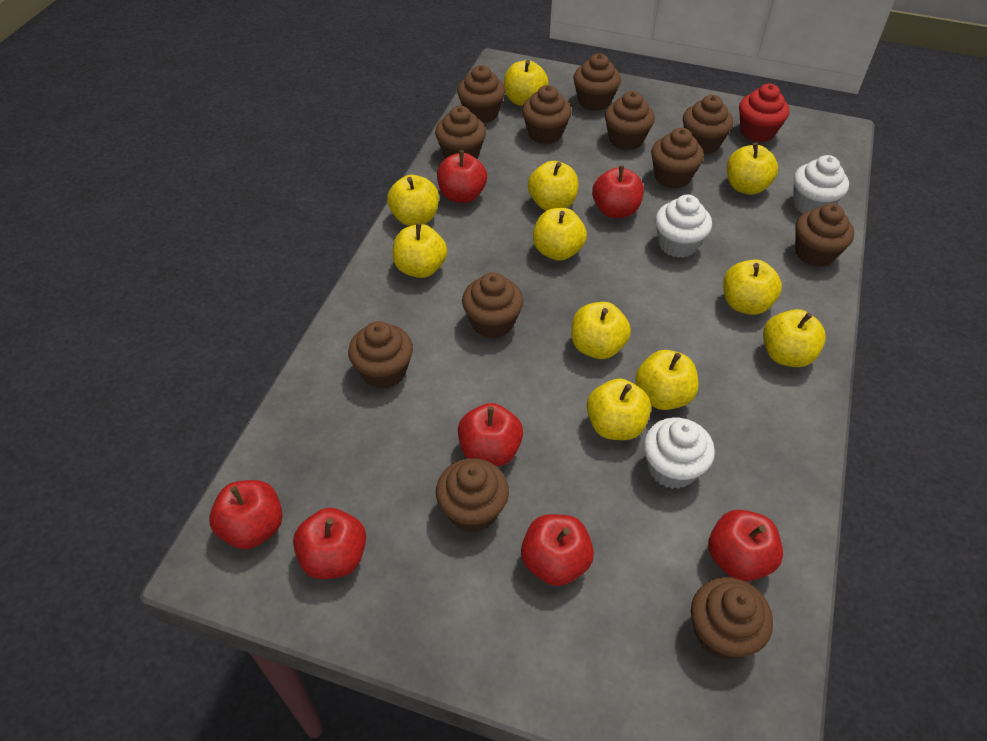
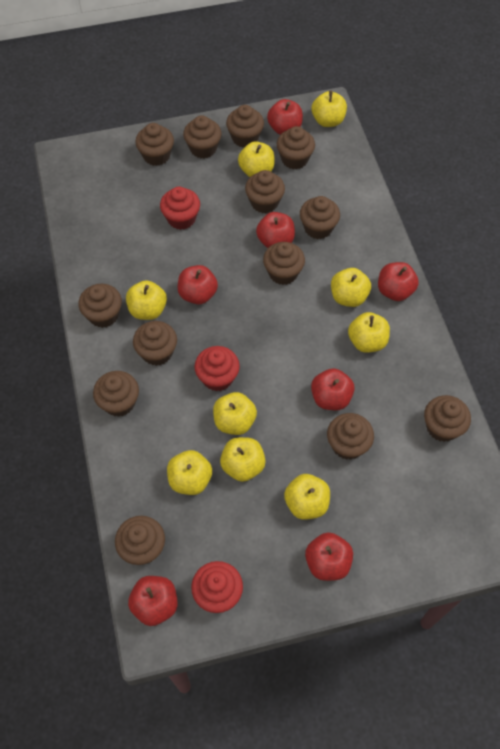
brown cupcake: 12 -> 13
red cupcake: 1 -> 3
white cupcake: 3 -> 0
yellow apple: 11 -> 9

